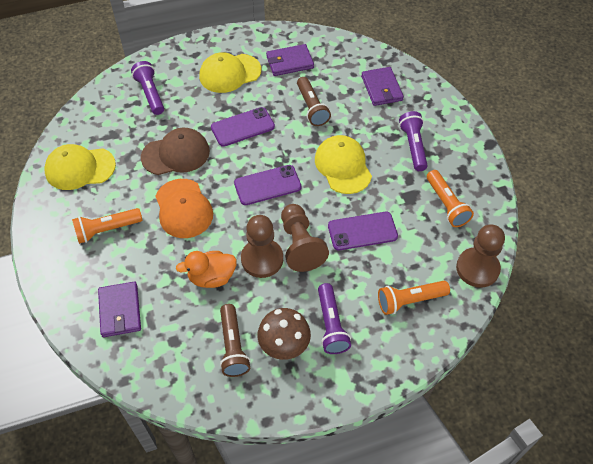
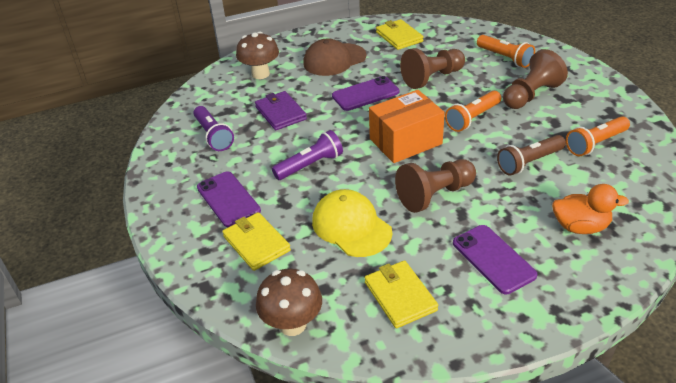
brown flashlight: 2 -> 1
brown mushroom: 1 -> 2
orange box: 0 -> 1
orange cap: 1 -> 0
purple flashlight: 3 -> 2
purple wallet: 3 -> 1
yellow cap: 3 -> 1
yellow wallet: 0 -> 3

